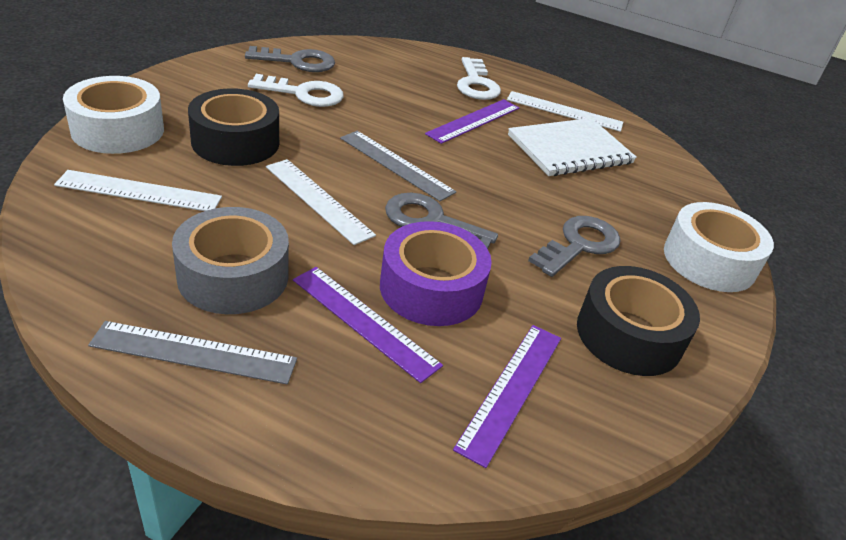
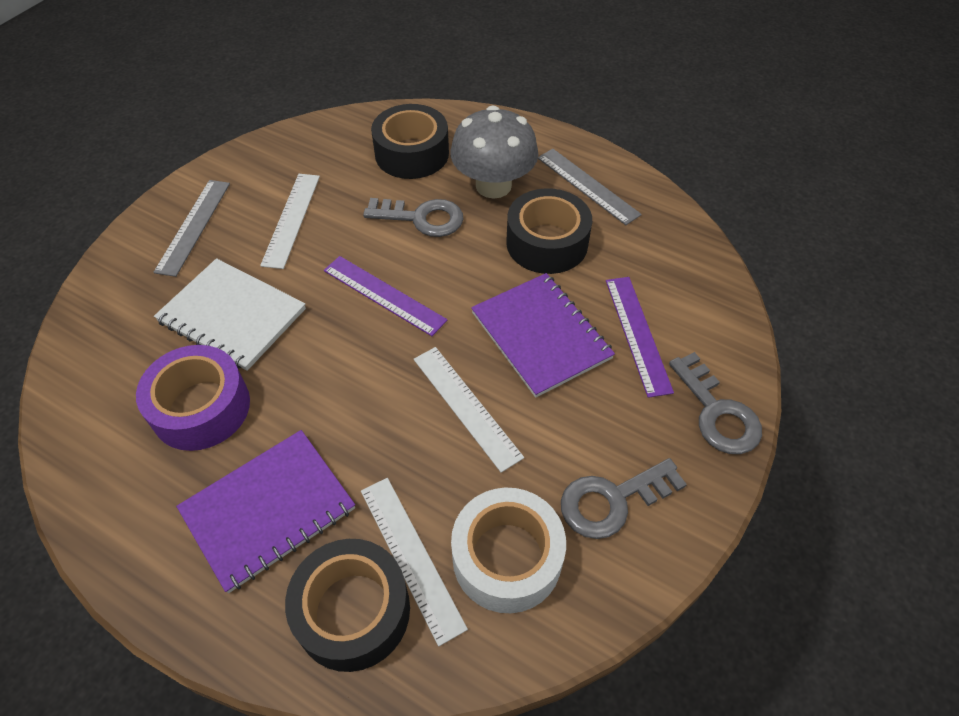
black tape: 2 -> 3
grey mushroom: 0 -> 1
grey tape: 1 -> 0
purple notebook: 0 -> 2
purple ruler: 3 -> 2
white key: 2 -> 0
white tape: 2 -> 1

